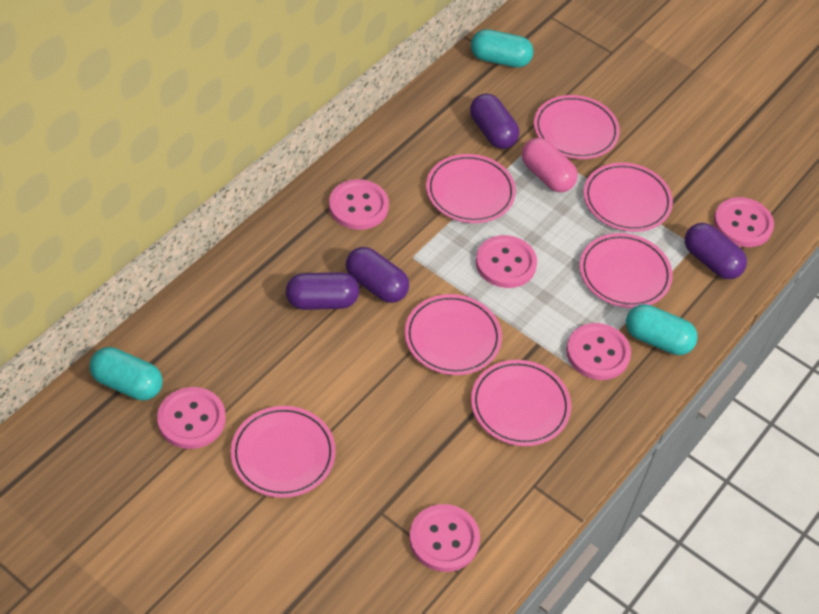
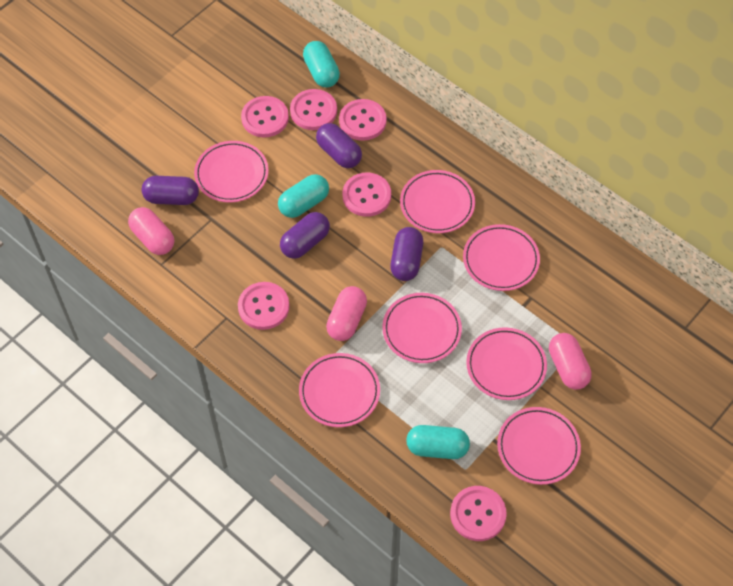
pink capsule: 1 -> 3

